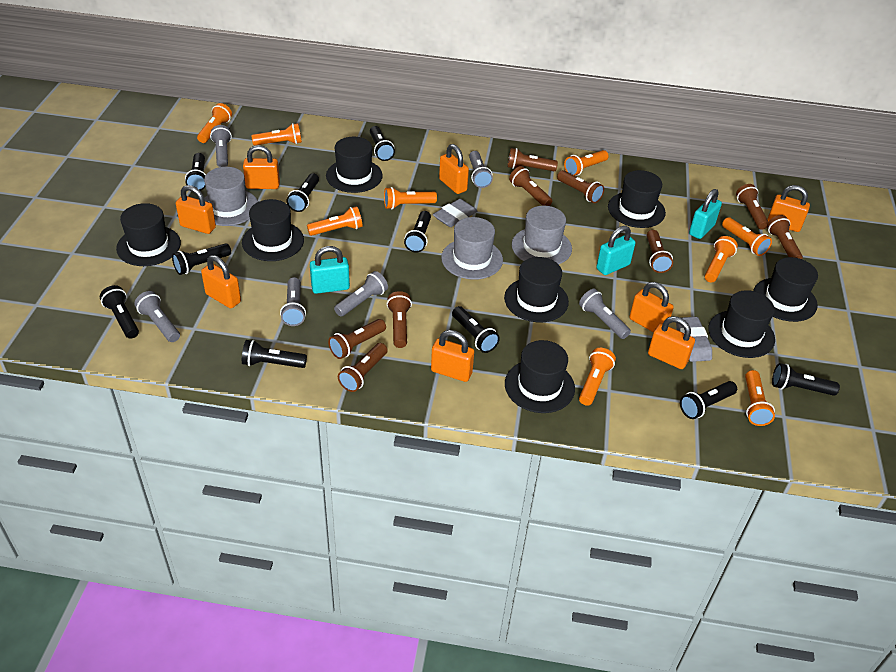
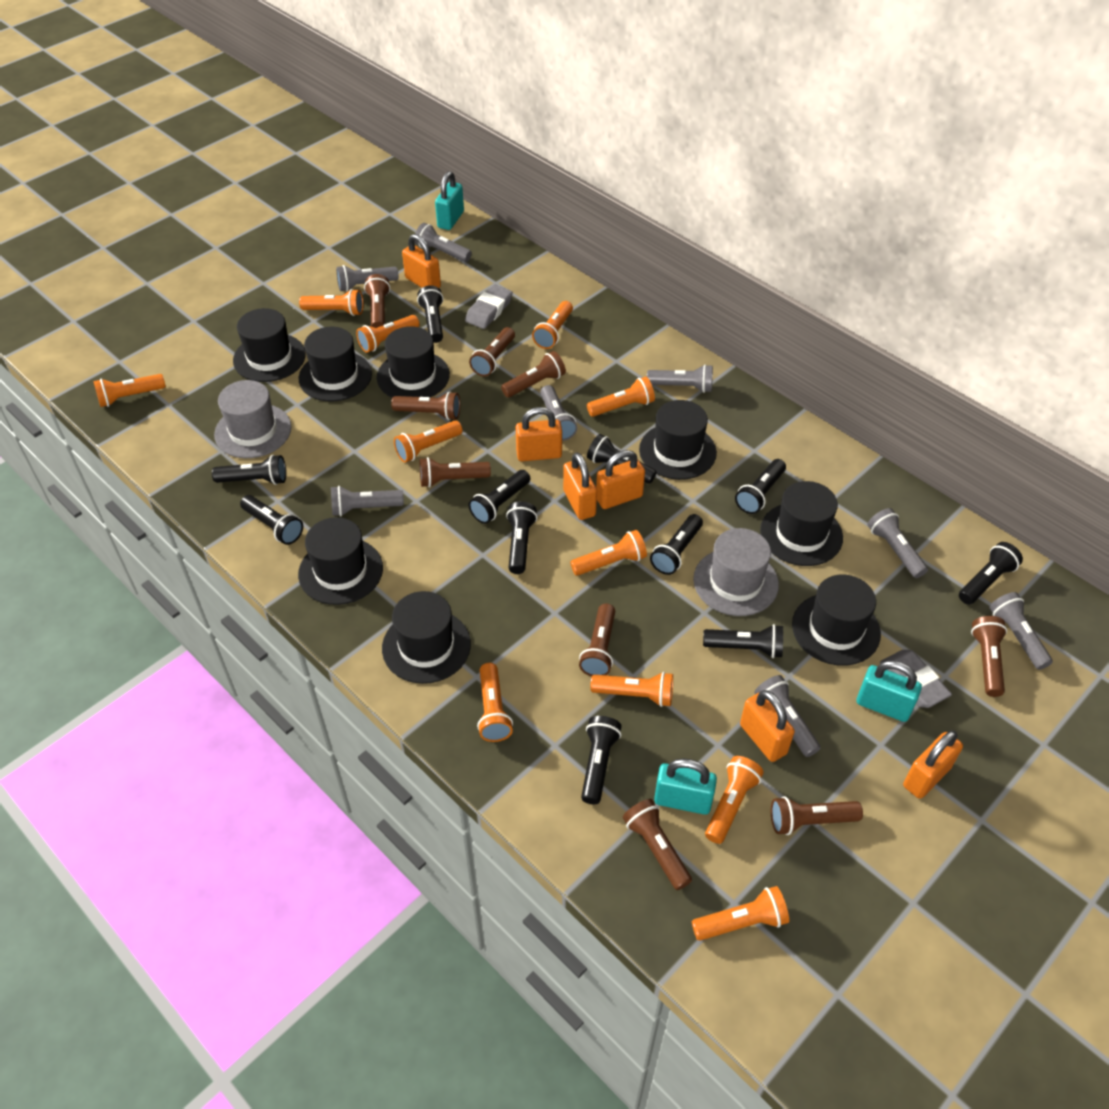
black flashlight: 10 -> 11
grey flashlight: 6 -> 8
grey hat: 3 -> 2
orange flashlight: 9 -> 11
orange padlock: 8 -> 6

